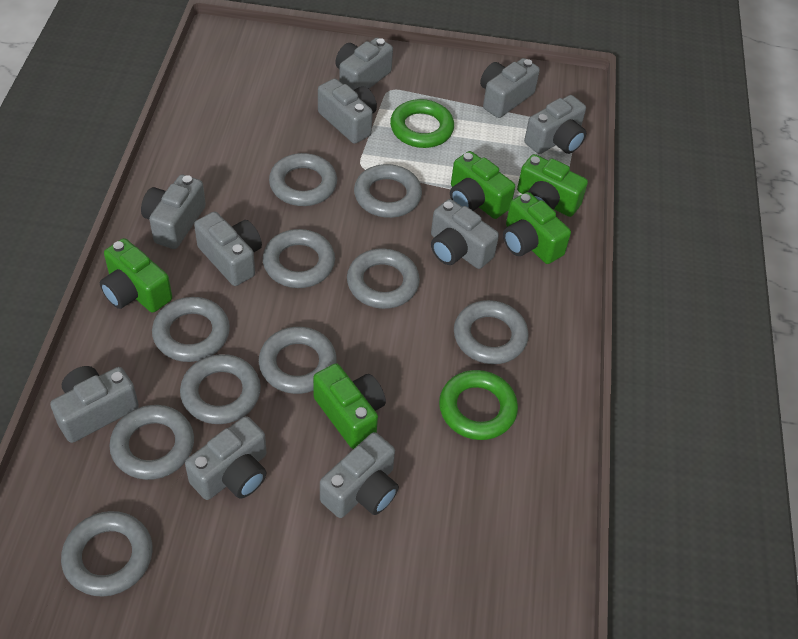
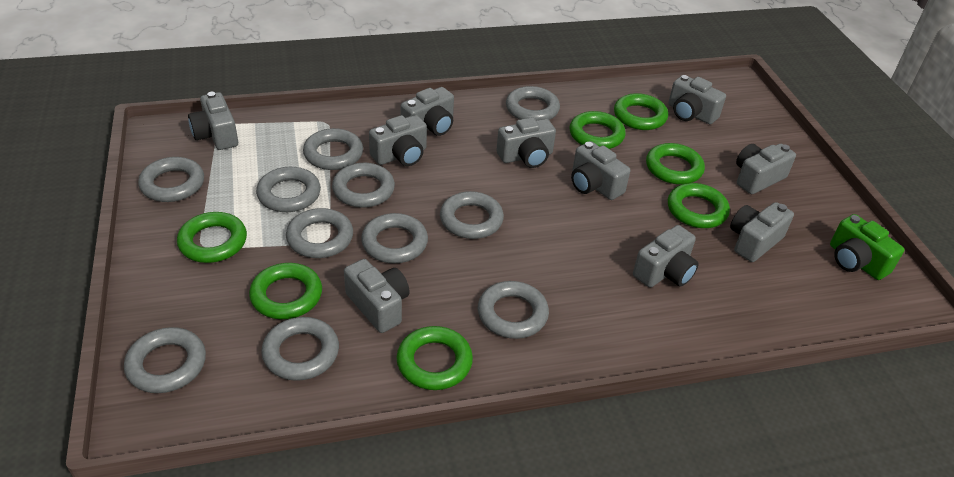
green camera: 5 -> 1
green ring: 2 -> 7
grey ring: 10 -> 11

